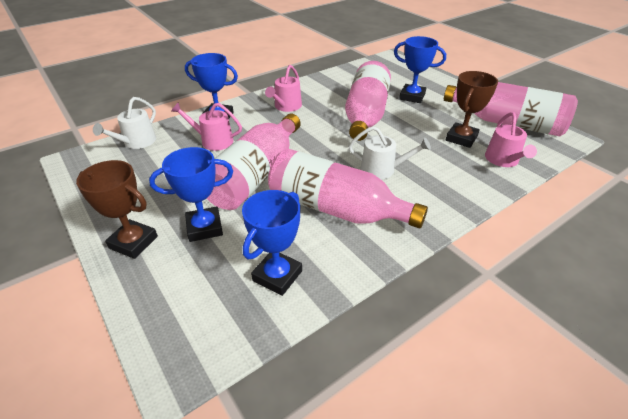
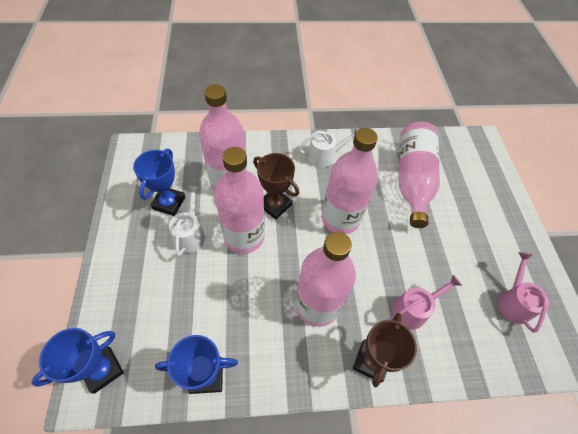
blue trophy: 4 -> 3
pink bottle: 4 -> 5
pink watering can: 3 -> 2

